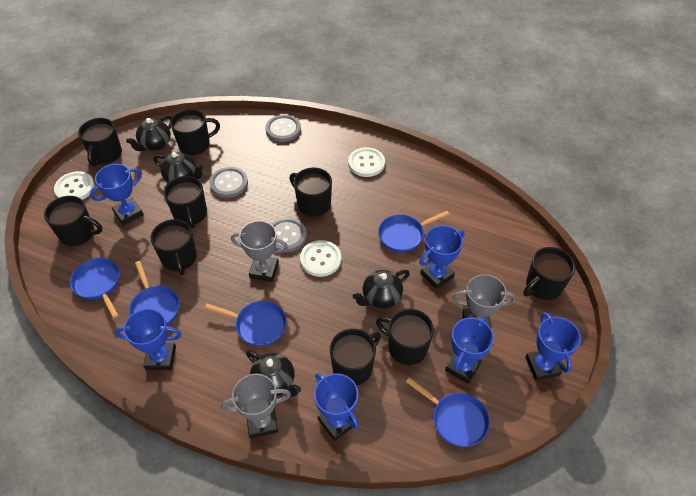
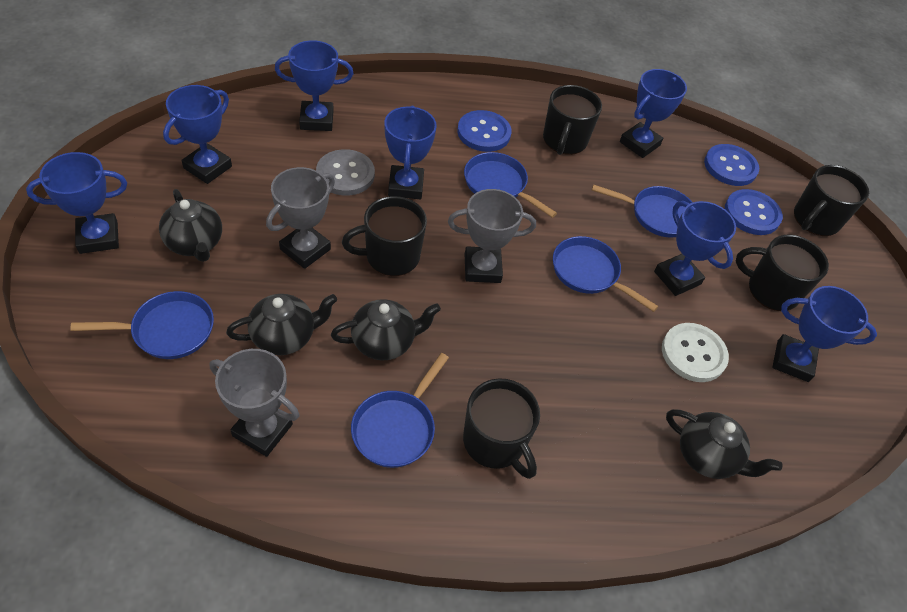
black mug: 9 -> 5
blue button: 0 -> 3
blue trophy: 6 -> 7
grey button: 3 -> 1
white button: 3 -> 1

